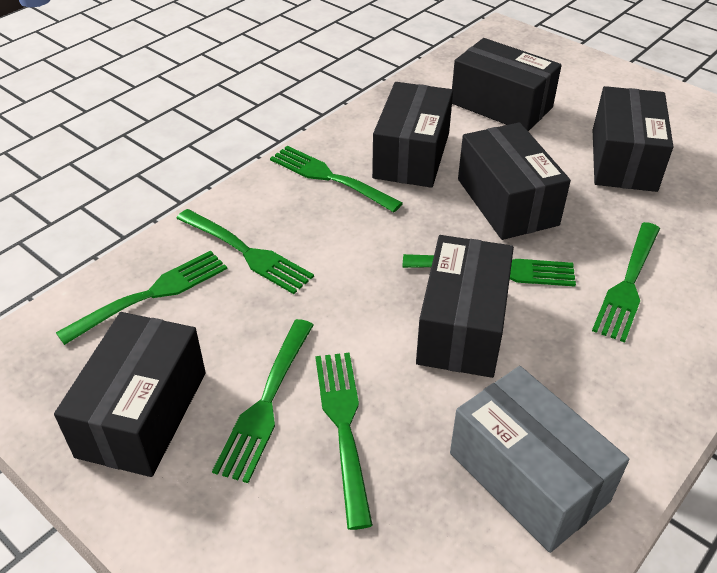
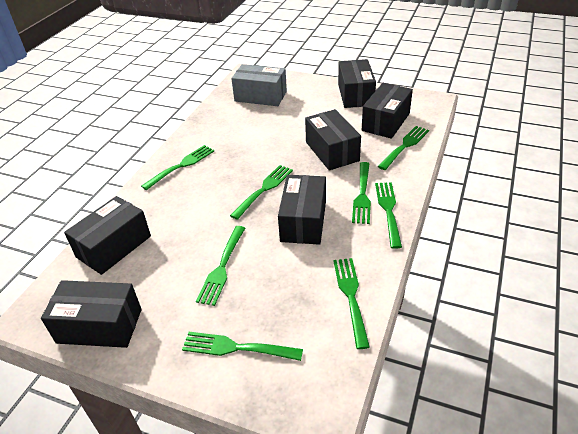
green fork: 7 -> 8

